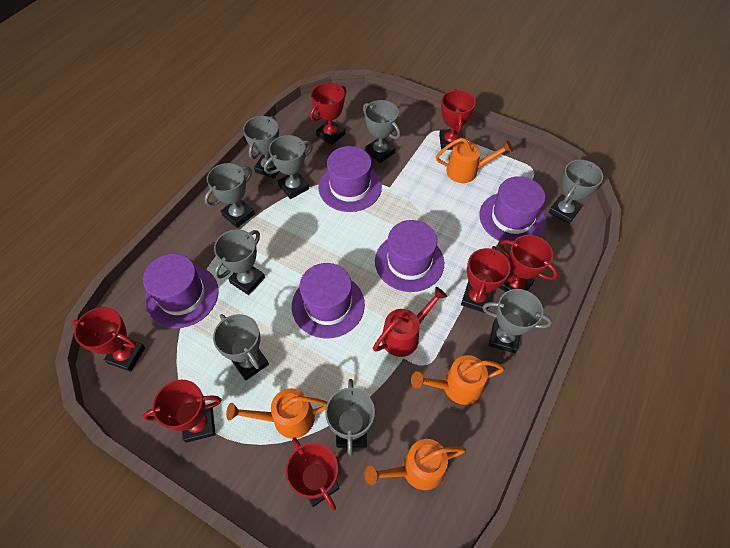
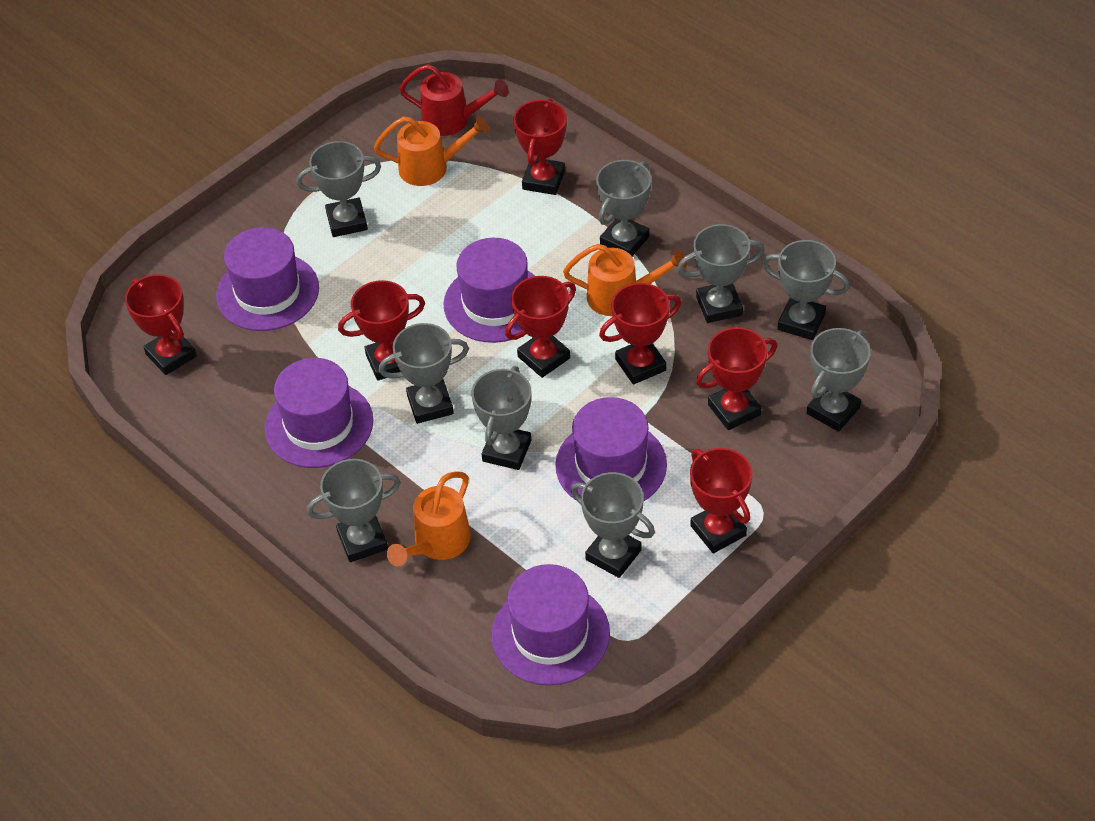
orange watering can: 4 -> 3

